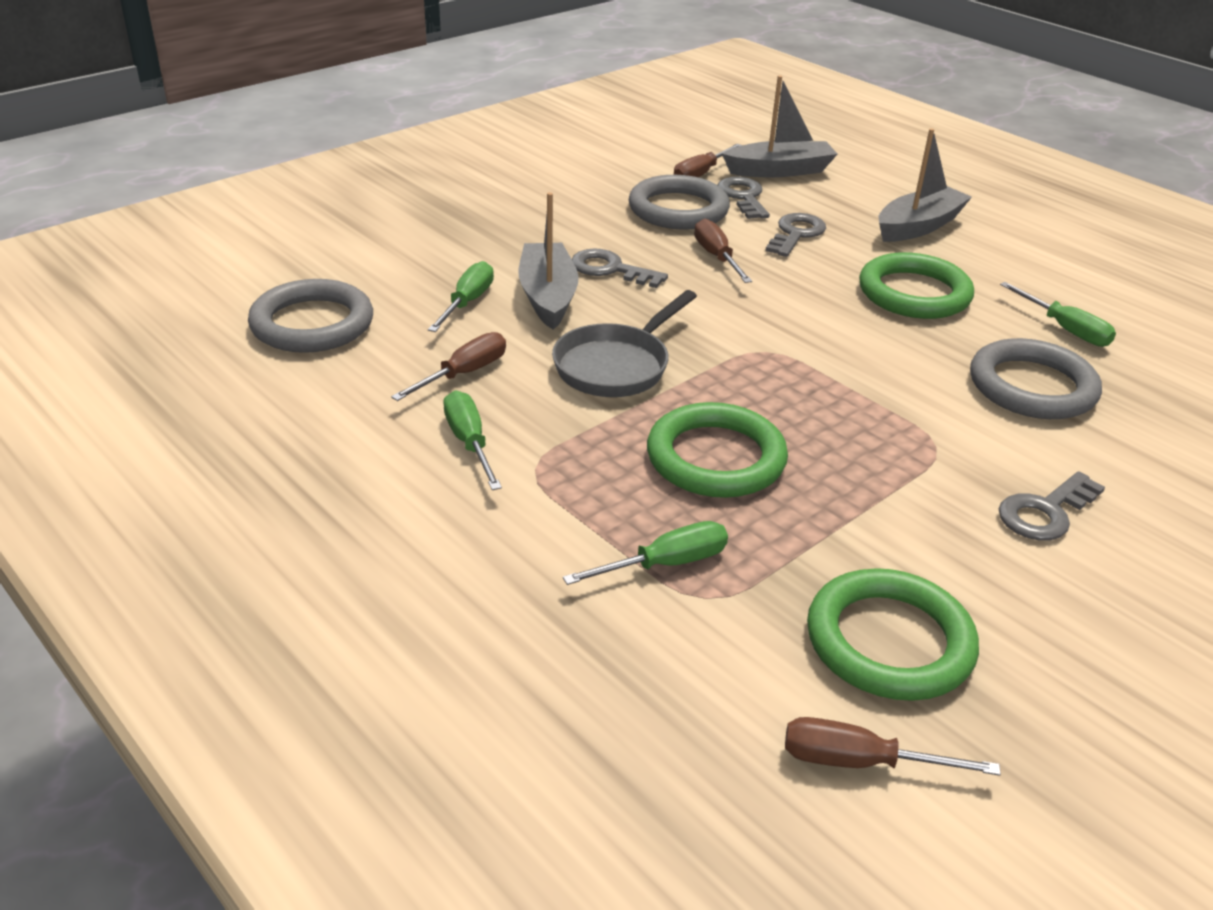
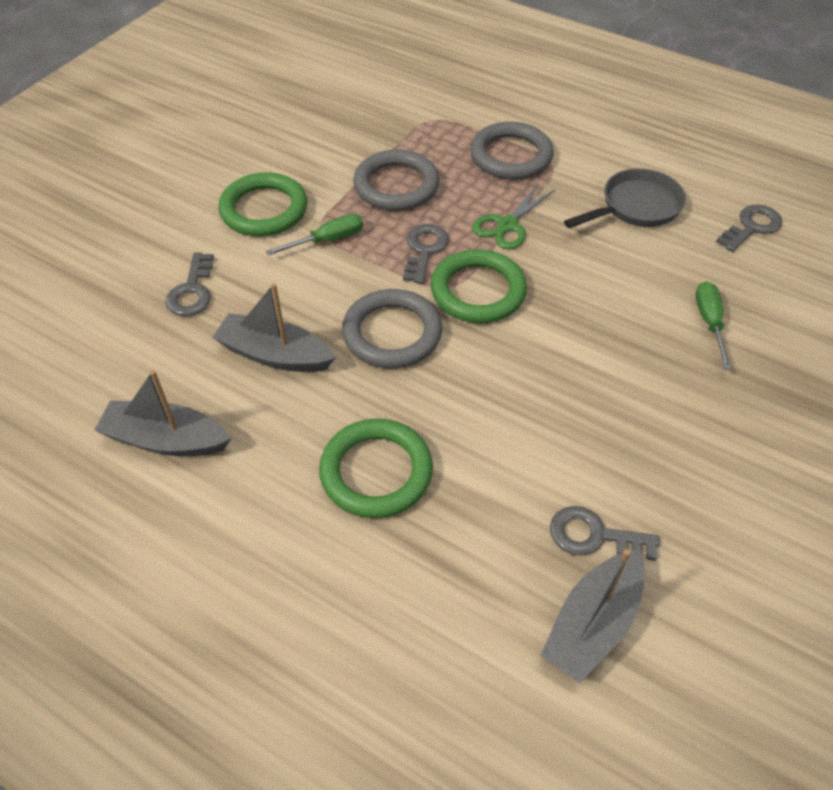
brown screwdriver: 4 -> 0
green scissors: 0 -> 1
green screwdriver: 4 -> 2

